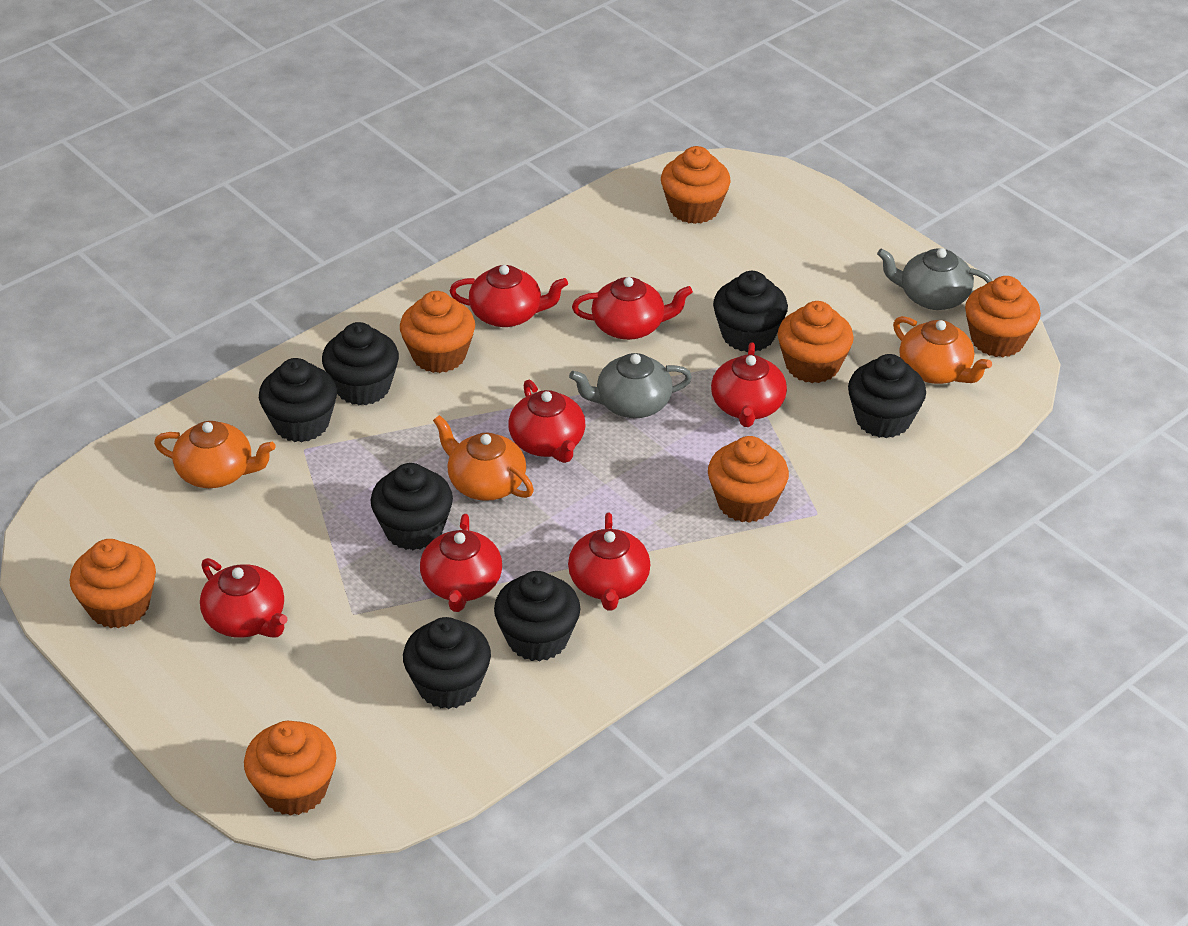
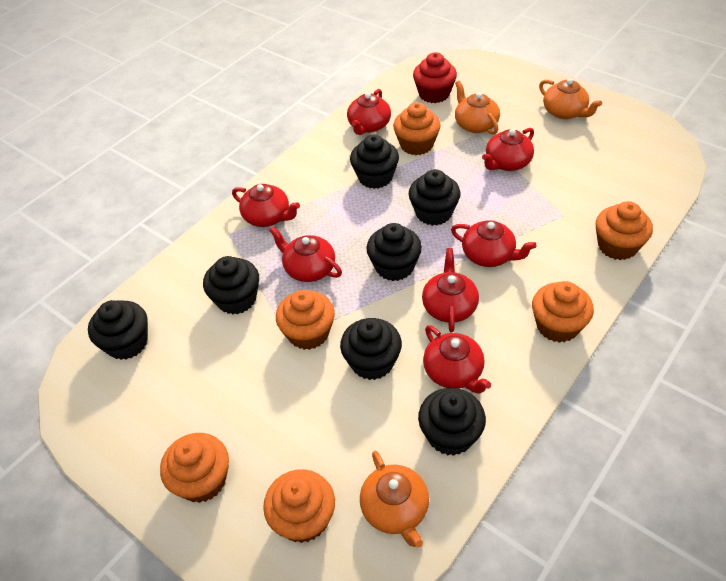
grey teapot: 2 -> 0
orange cupcake: 7 -> 6
red cupcake: 0 -> 1

